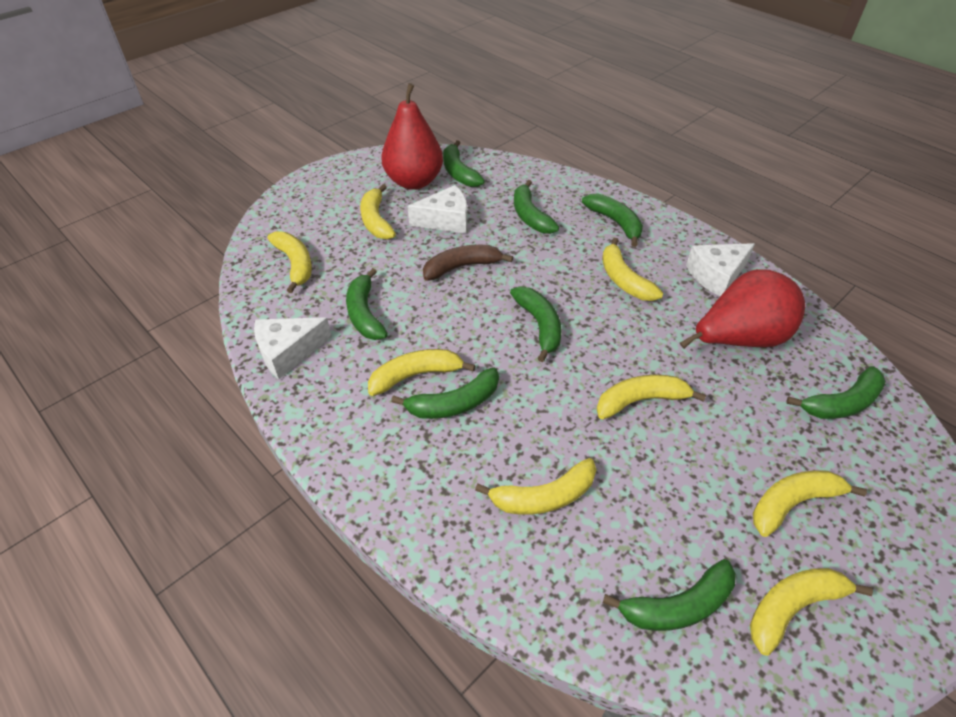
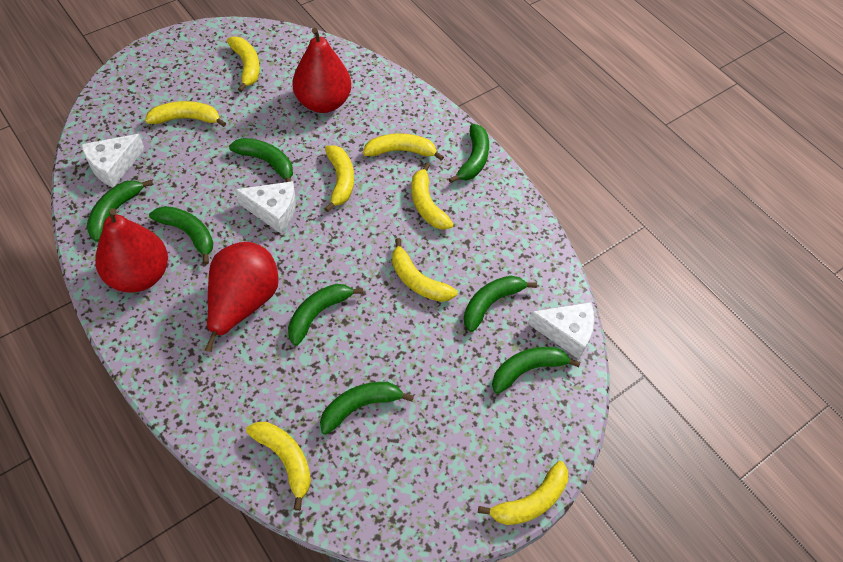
brown banana: 1 -> 0
red pear: 2 -> 3

